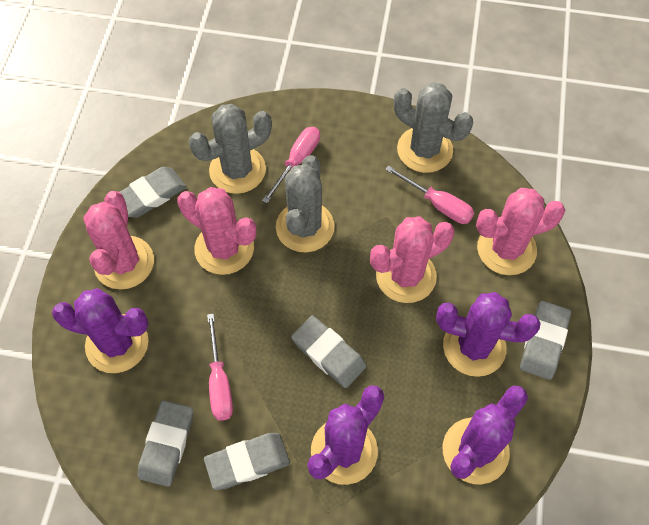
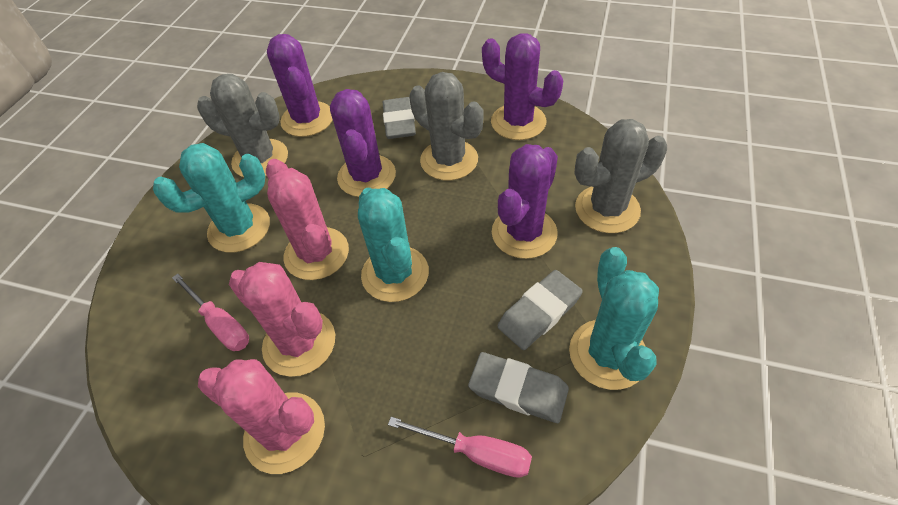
grey eraser: 5 -> 3
pink cactus: 4 -> 3
pink screwdriver: 3 -> 2
turquoise cactus: 0 -> 3

